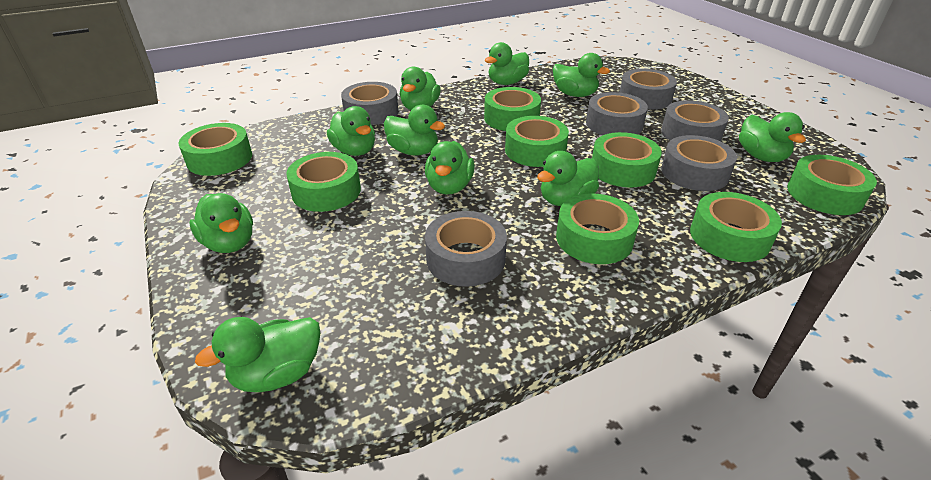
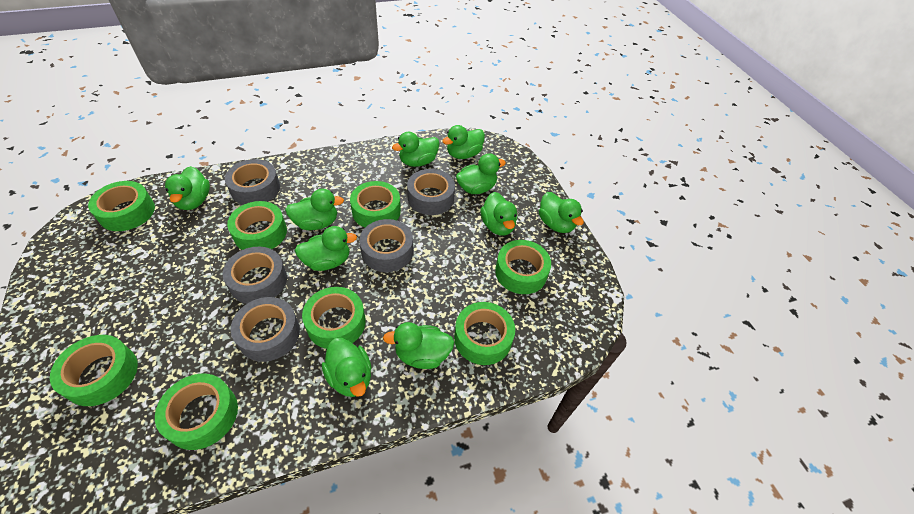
grey tape: 6 -> 5

